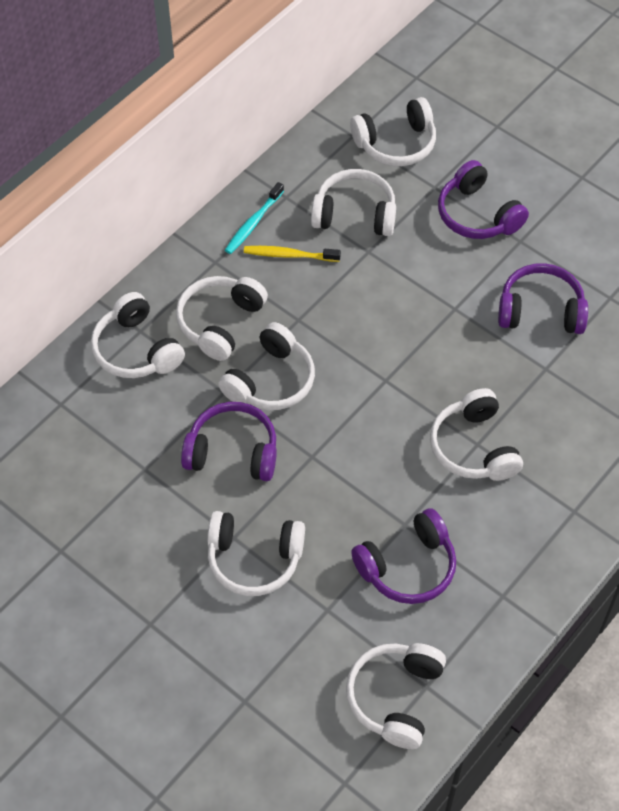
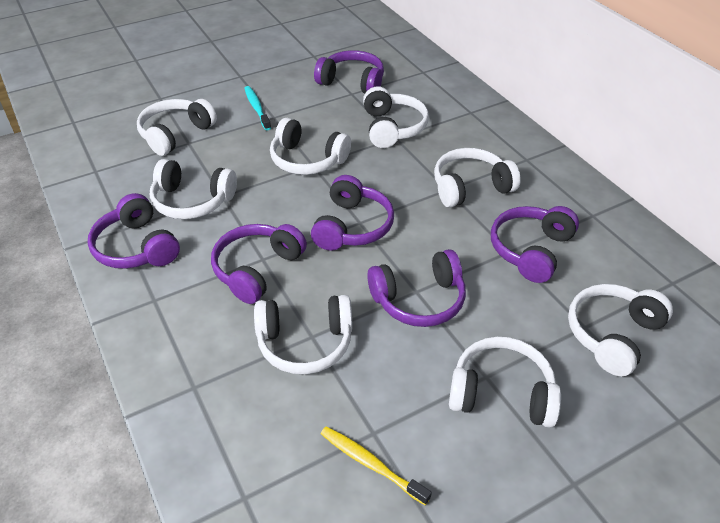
purple headphones: 4 -> 6

